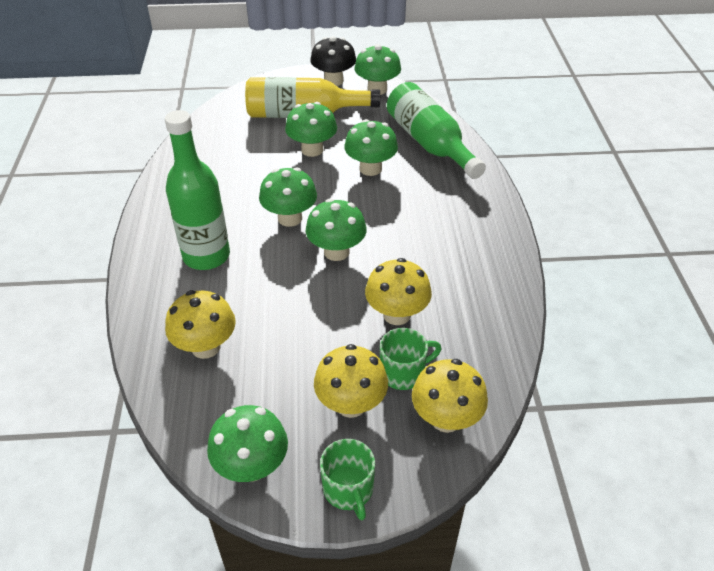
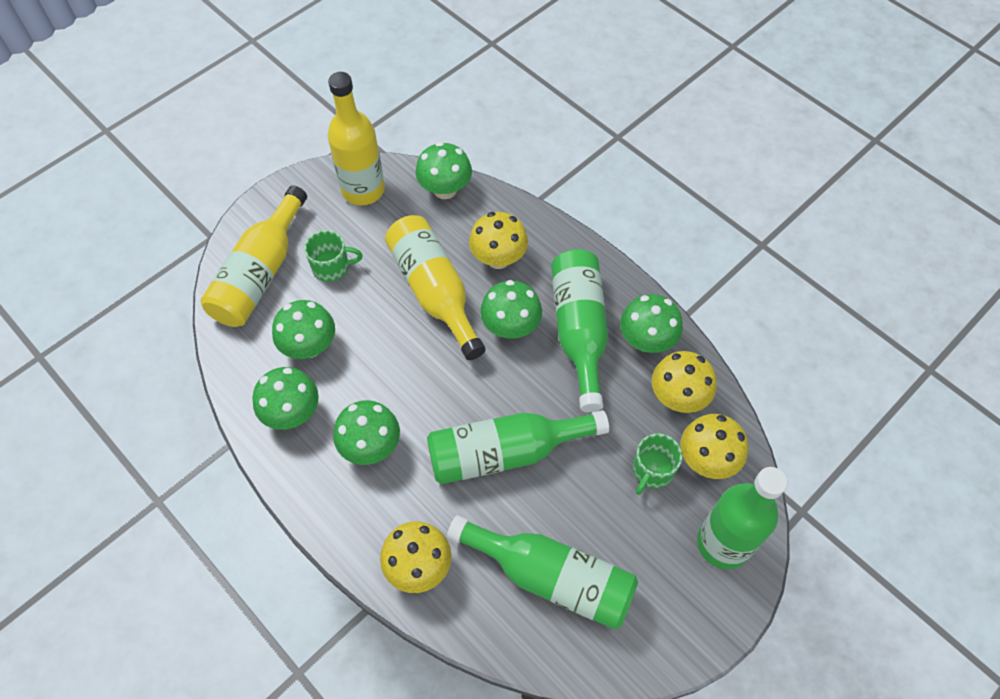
black mushroom: 1 -> 0
green bottle: 2 -> 4
yellow bottle: 1 -> 3

